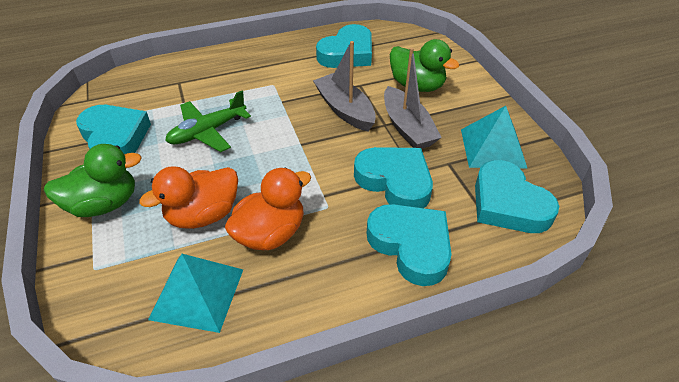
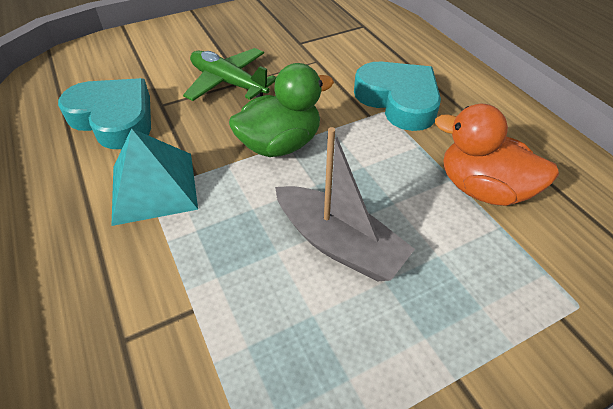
green duck: 2 -> 1
grey boat: 2 -> 1
orange duck: 2 -> 1
turquoise heart: 5 -> 2
turquoise pyramid: 2 -> 1

